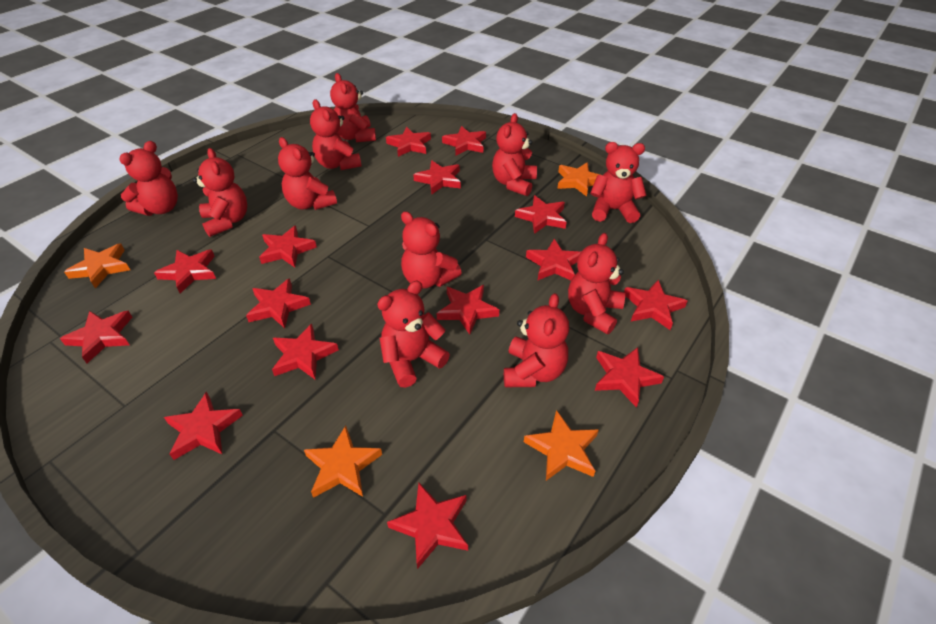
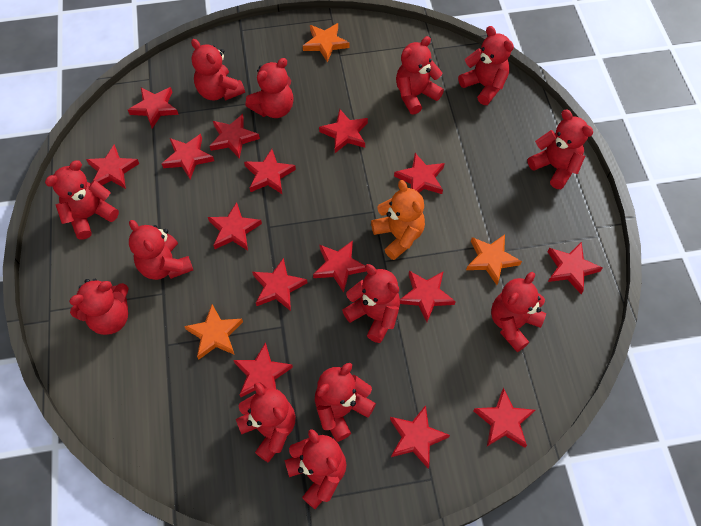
orange star: 4 -> 3
orange teddy bear: 0 -> 1
red teddy bear: 11 -> 13

